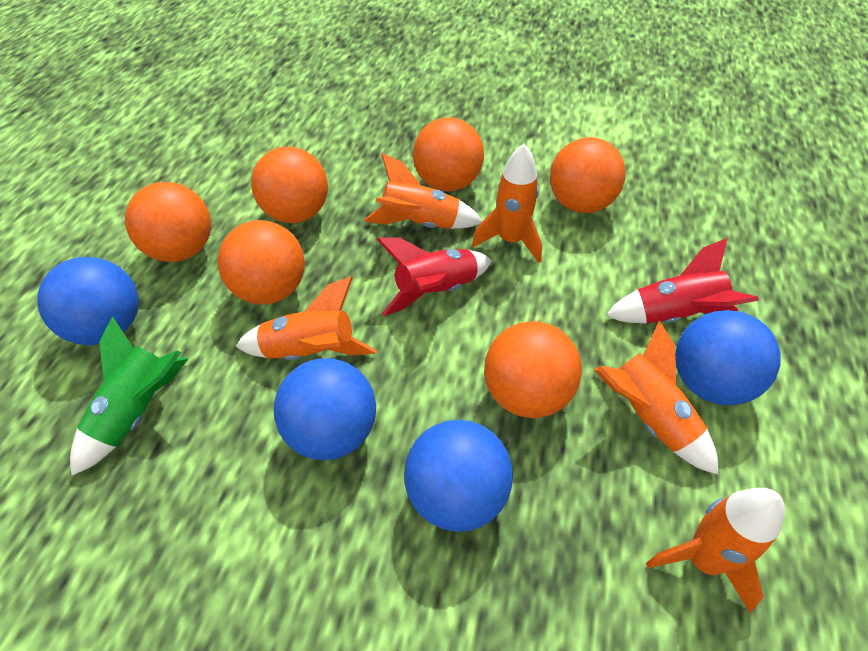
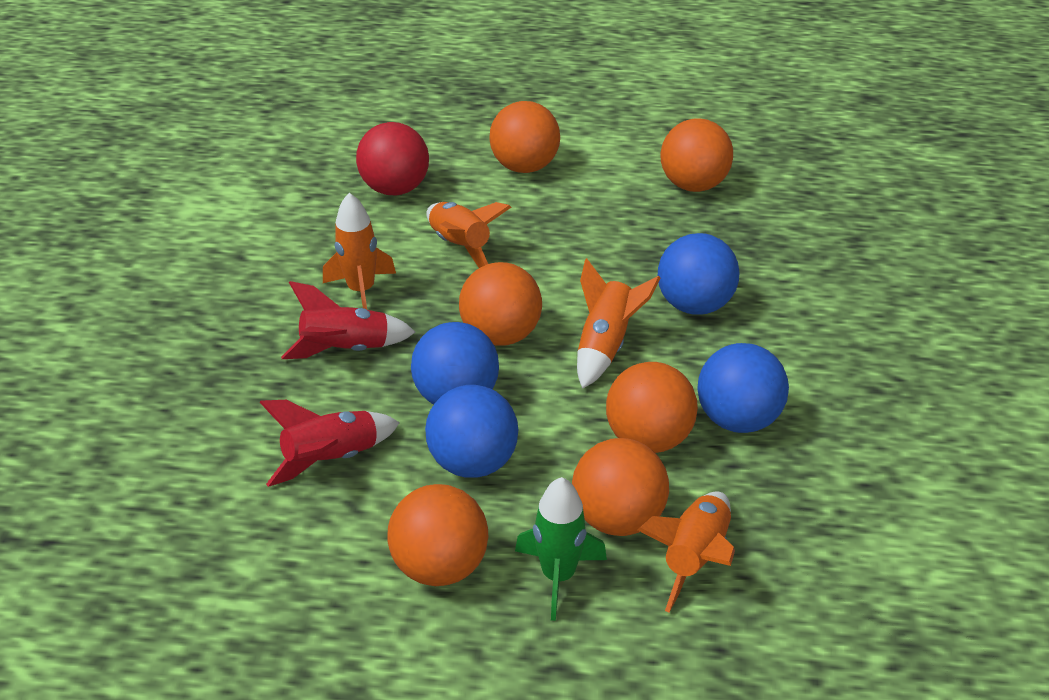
orange rocket: 5 -> 4
red ball: 0 -> 1

